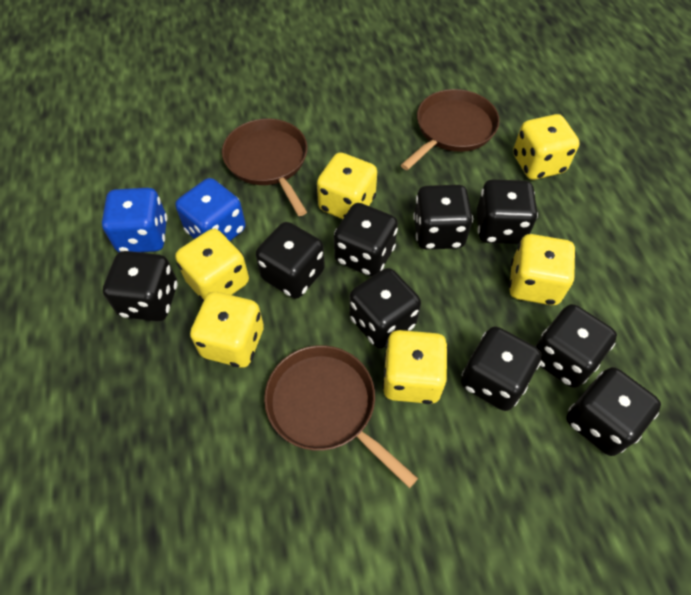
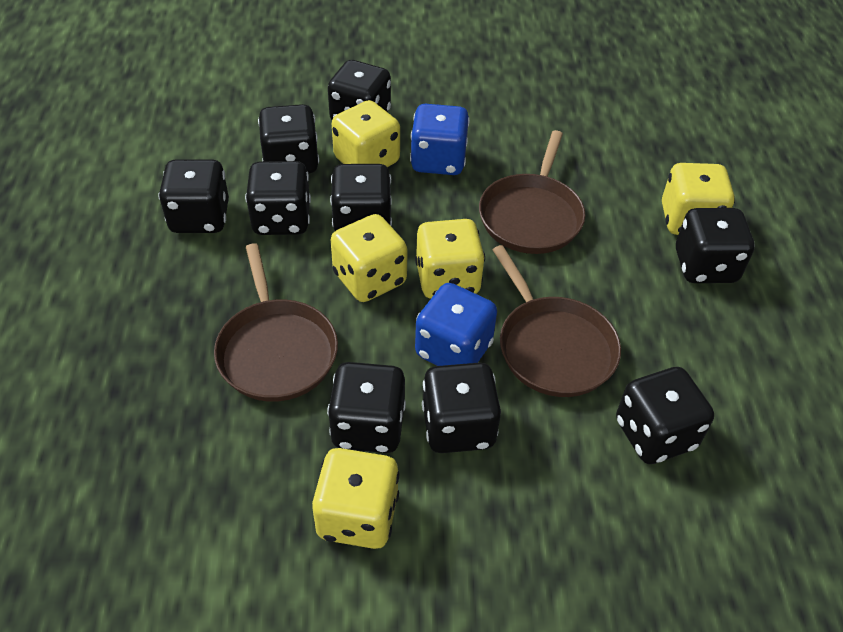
yellow dice: 6 -> 5

